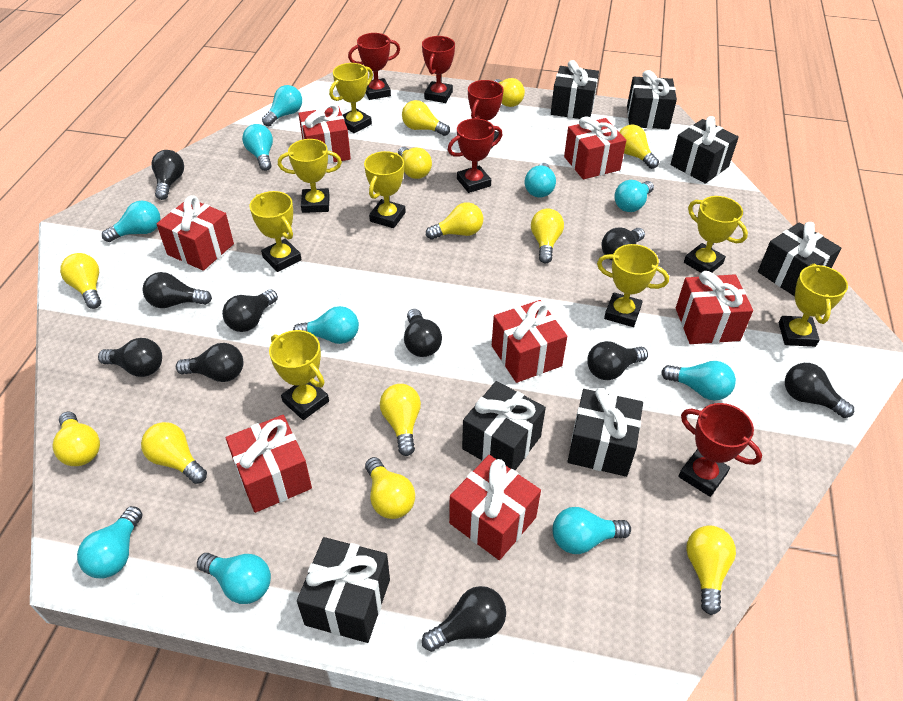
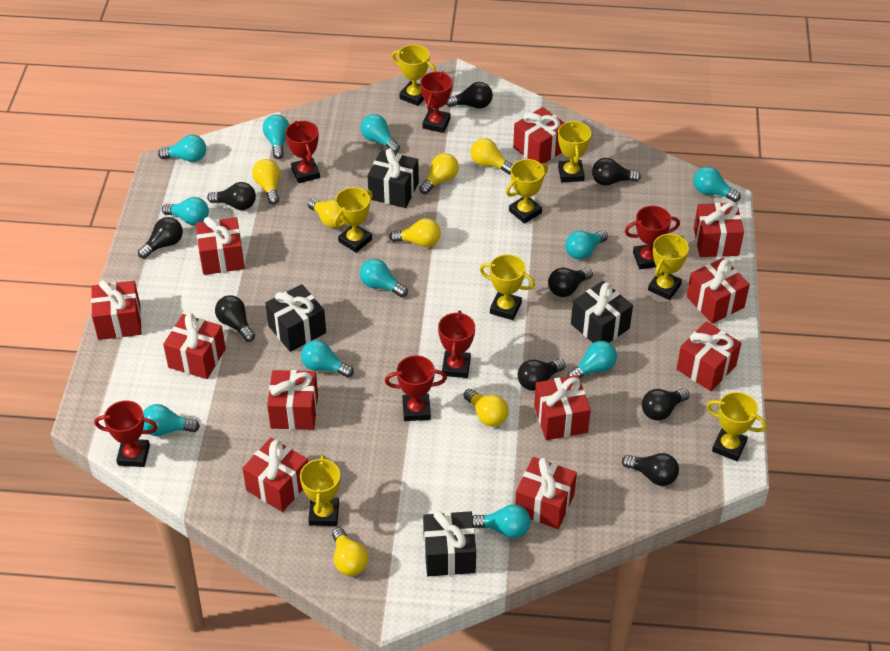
black gift: 7 -> 4
black light bulb: 10 -> 9
red gift: 7 -> 11
red trophy: 5 -> 6
turquoise light bulb: 10 -> 11
yellow light bulb: 12 -> 7

